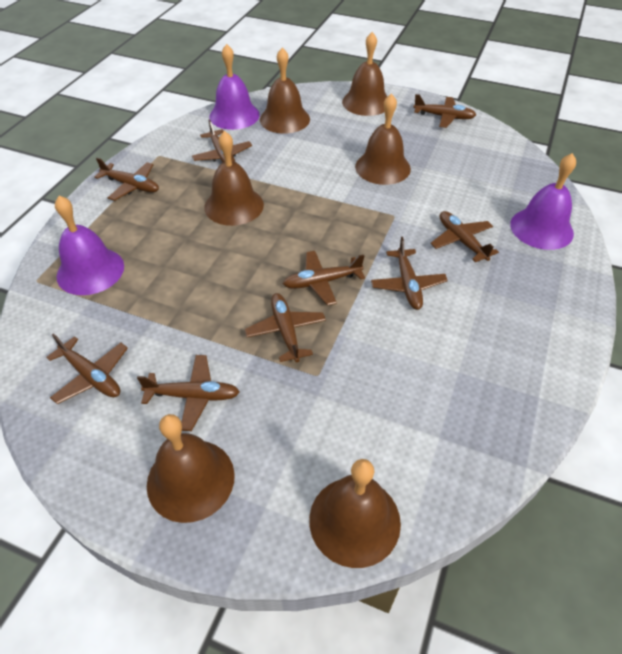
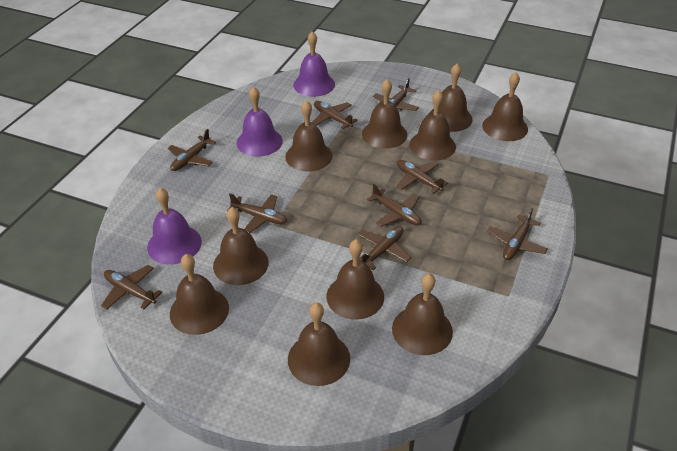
brown bell: 6 -> 10

